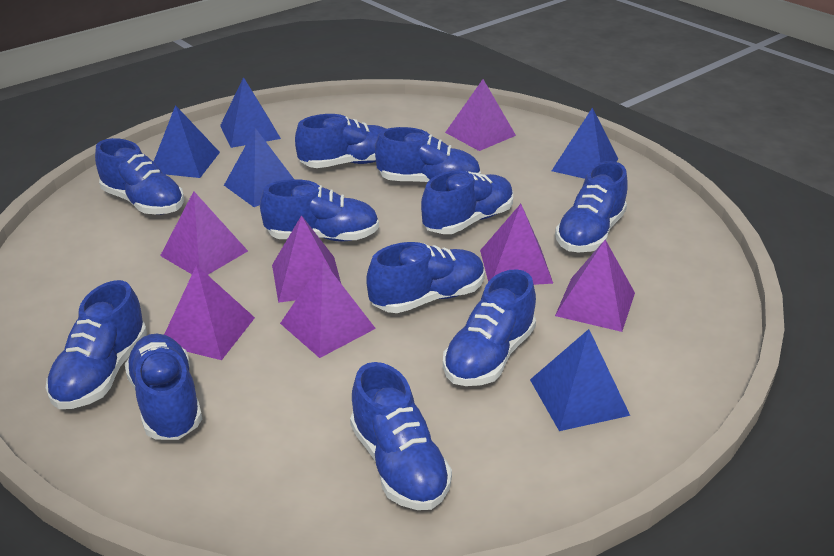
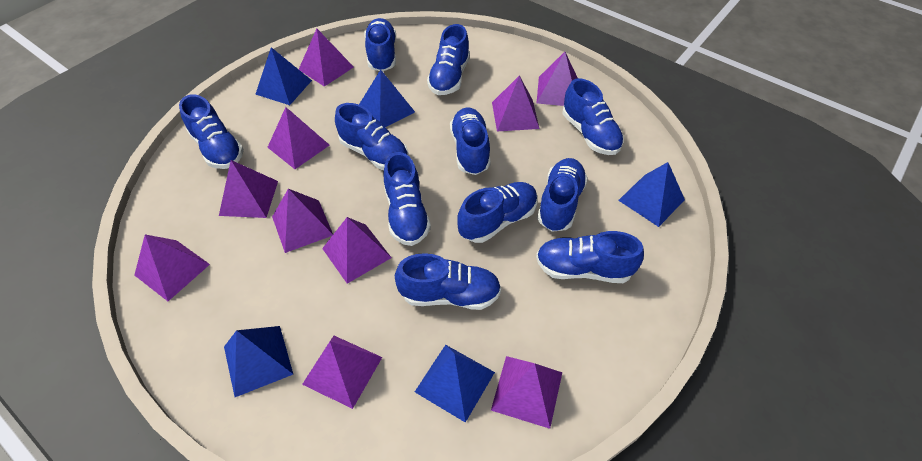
purple pyramid: 7 -> 10

